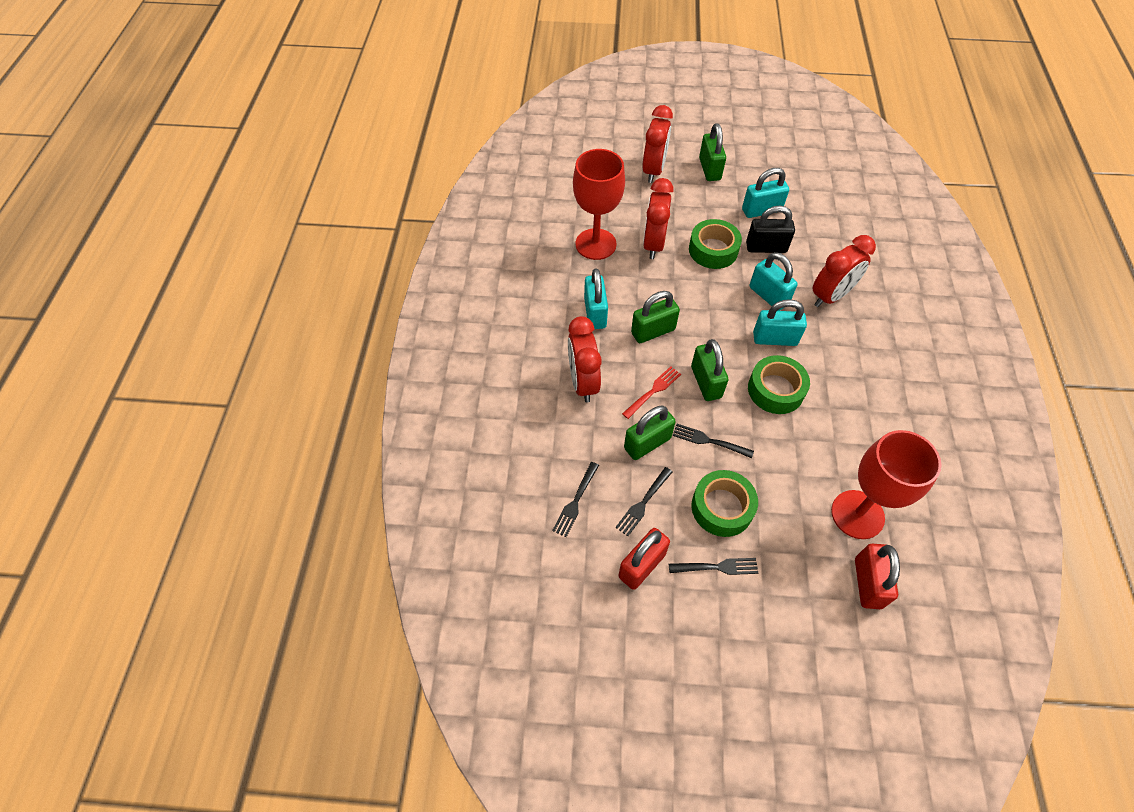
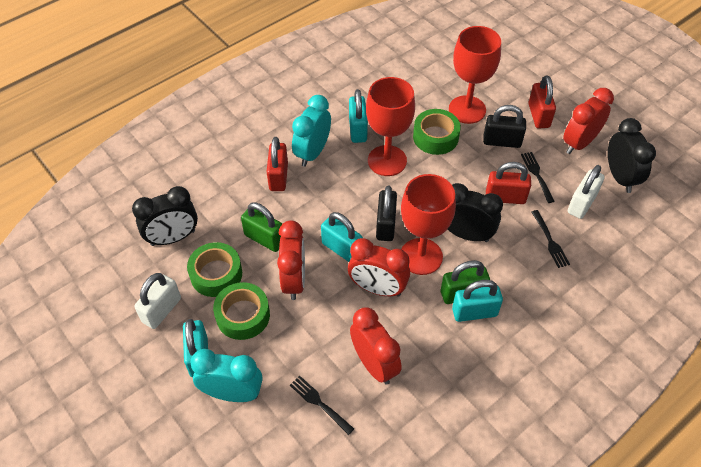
black clock: 0 -> 3
black fork: 4 -> 3
black padlock: 1 -> 2
green padlock: 4 -> 2
red fork: 1 -> 0
red goblet: 2 -> 3
red padlock: 2 -> 3
turquoise clock: 0 -> 2
white padlock: 0 -> 2

